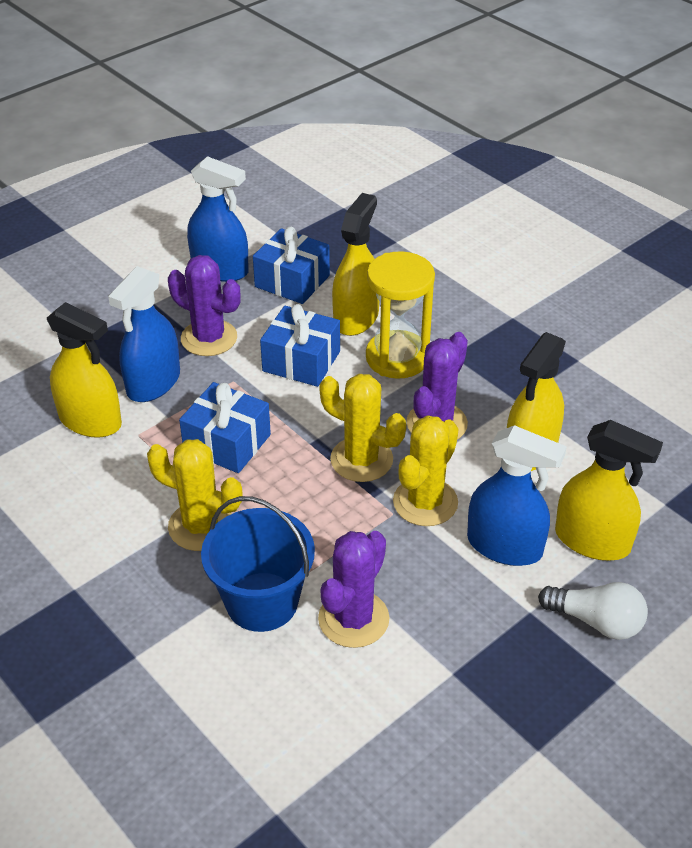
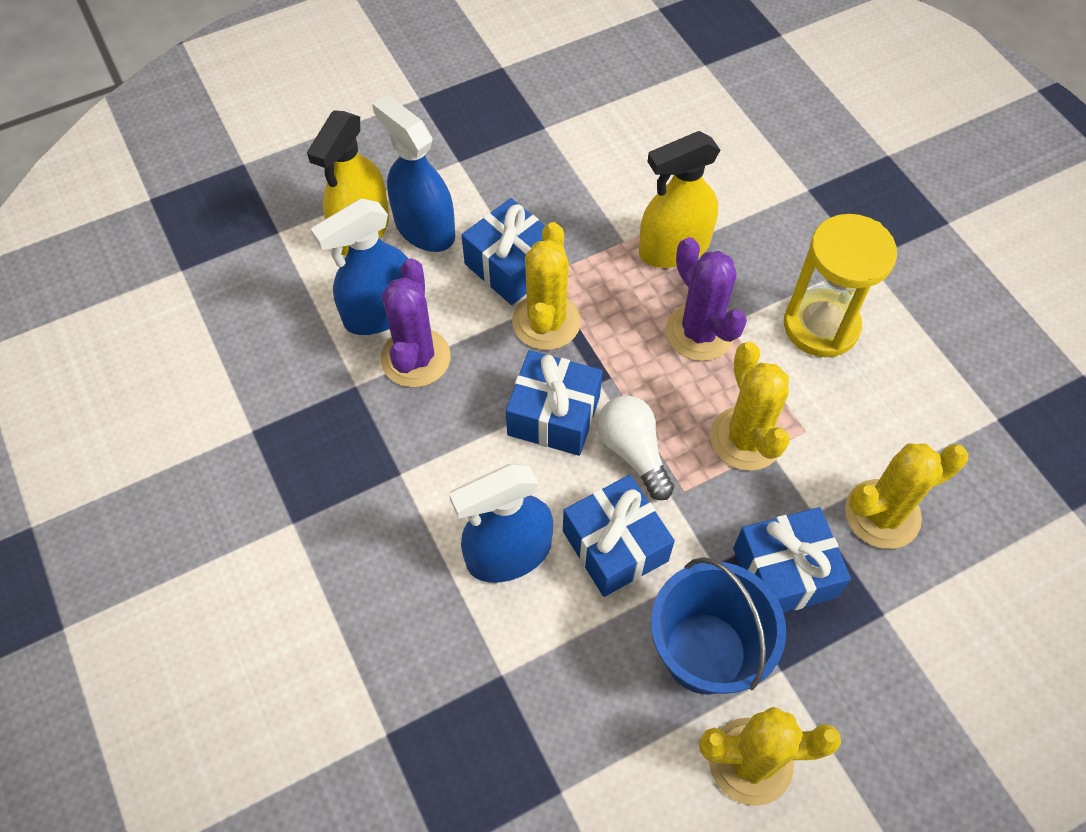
blue gift: 3 -> 4
purple cactus: 3 -> 2
yellow cactus: 3 -> 4
yellow spray bottle: 4 -> 2

